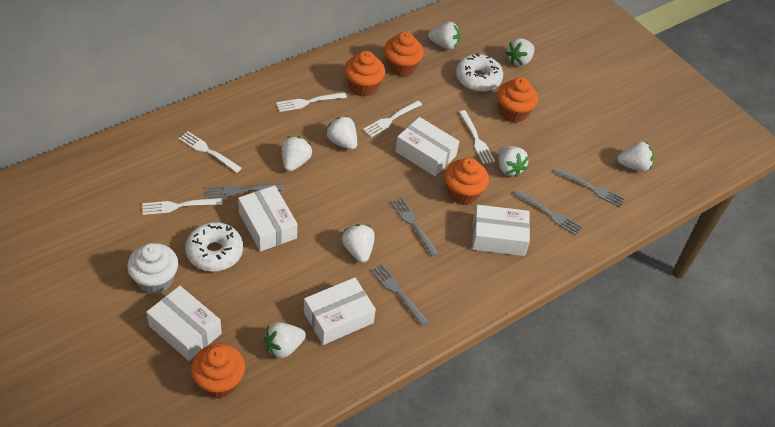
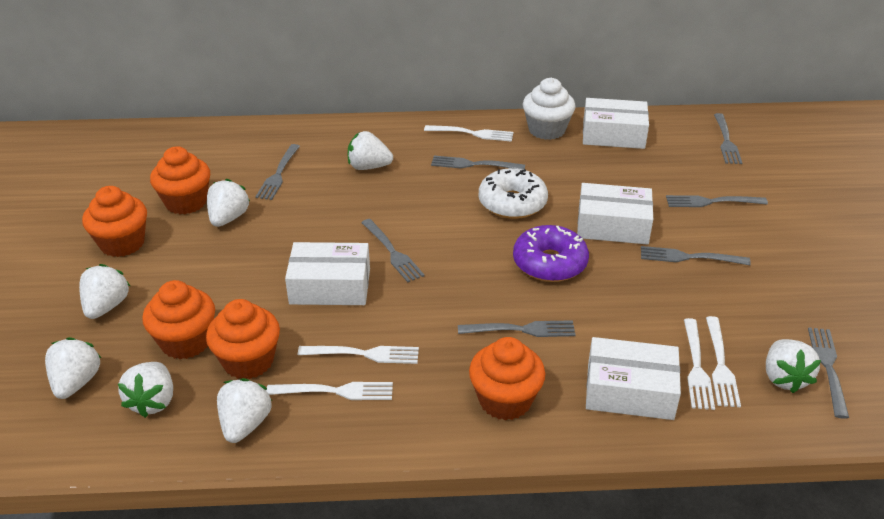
grey fork: 5 -> 8
purple donut: 0 -> 1
white box: 5 -> 4
white donut: 2 -> 1
white strawberry: 8 -> 7

